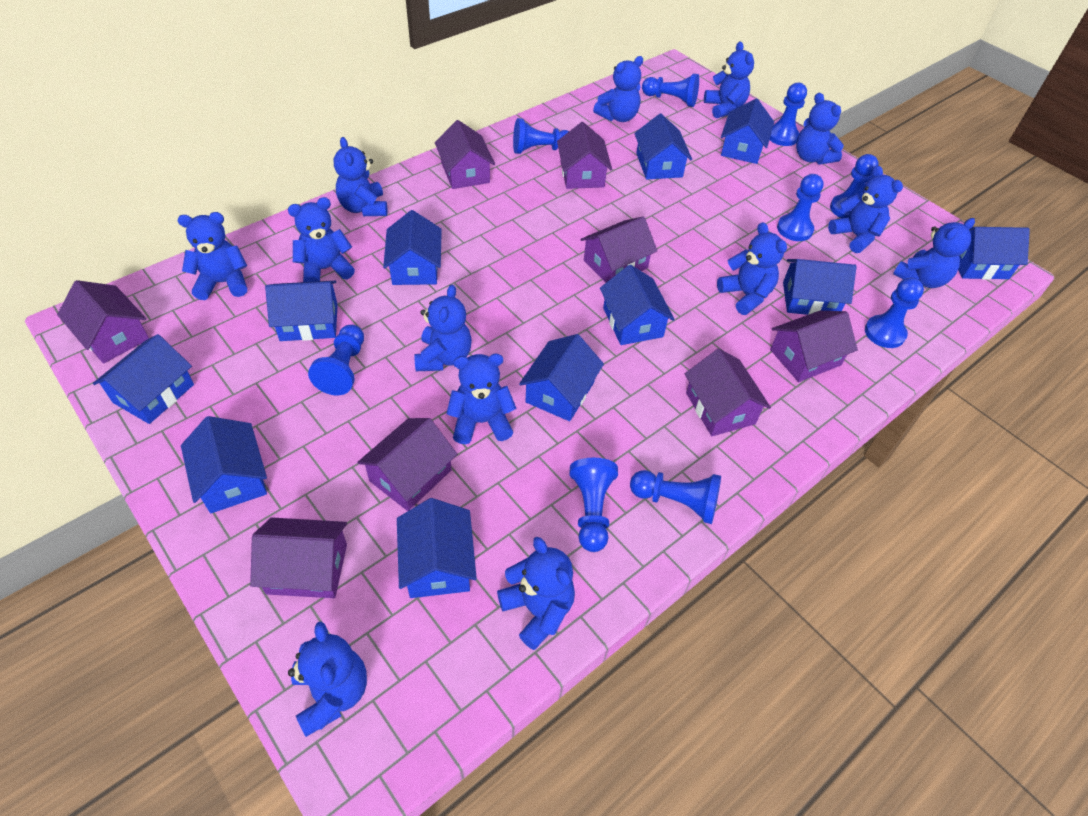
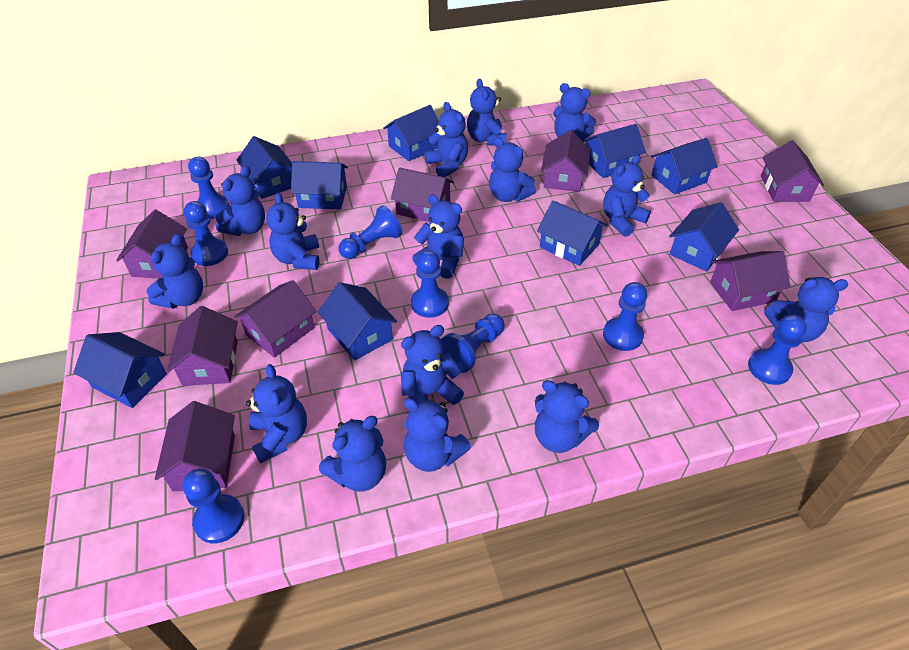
blue house: 11 -> 9
blue pawn: 9 -> 8
blue teddy bear: 13 -> 15

